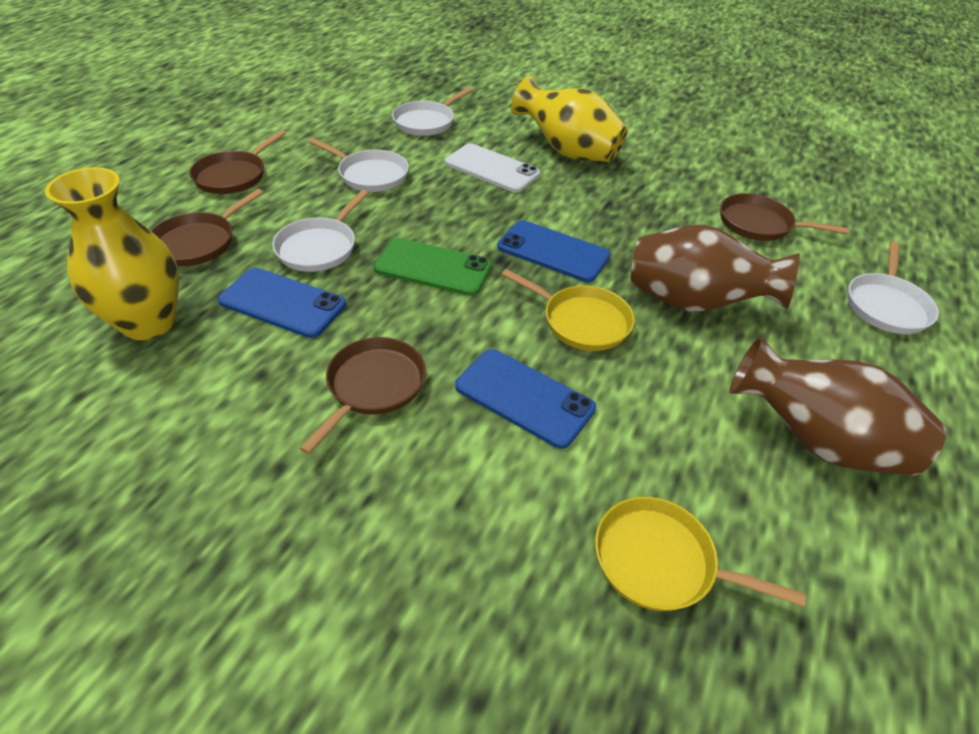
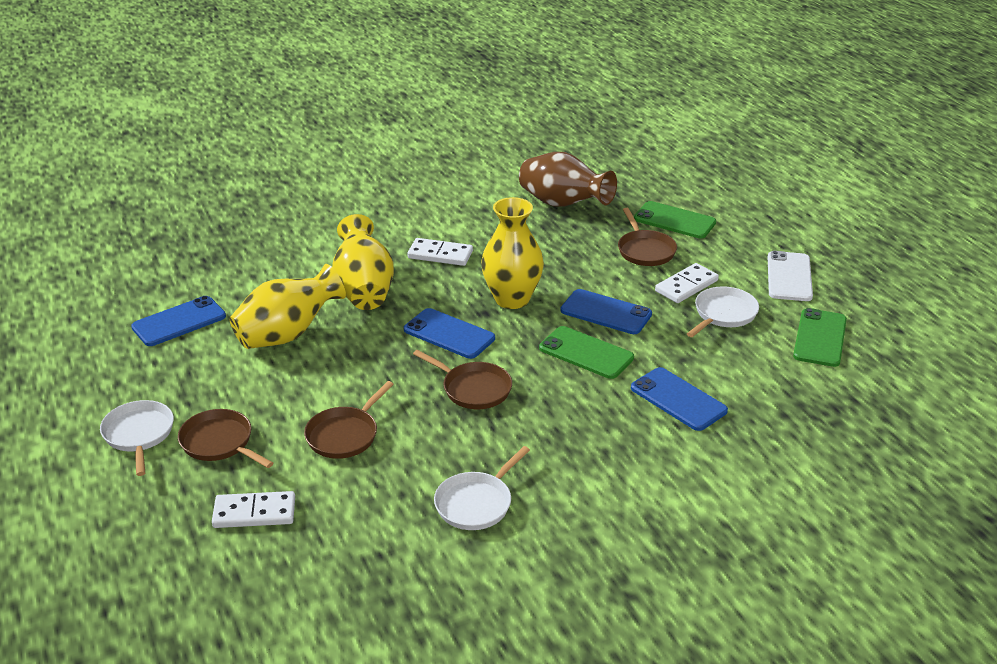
blue phone: 3 -> 4
brown vase: 2 -> 1
green phone: 1 -> 3
white domino: 0 -> 3
white pan: 4 -> 3
yellow pan: 2 -> 0
yellow vase: 2 -> 3

